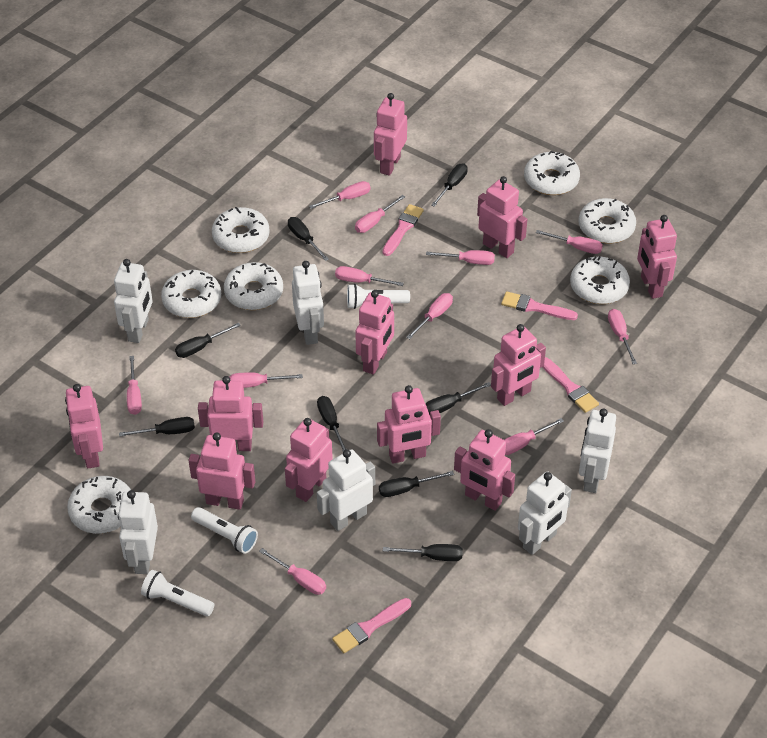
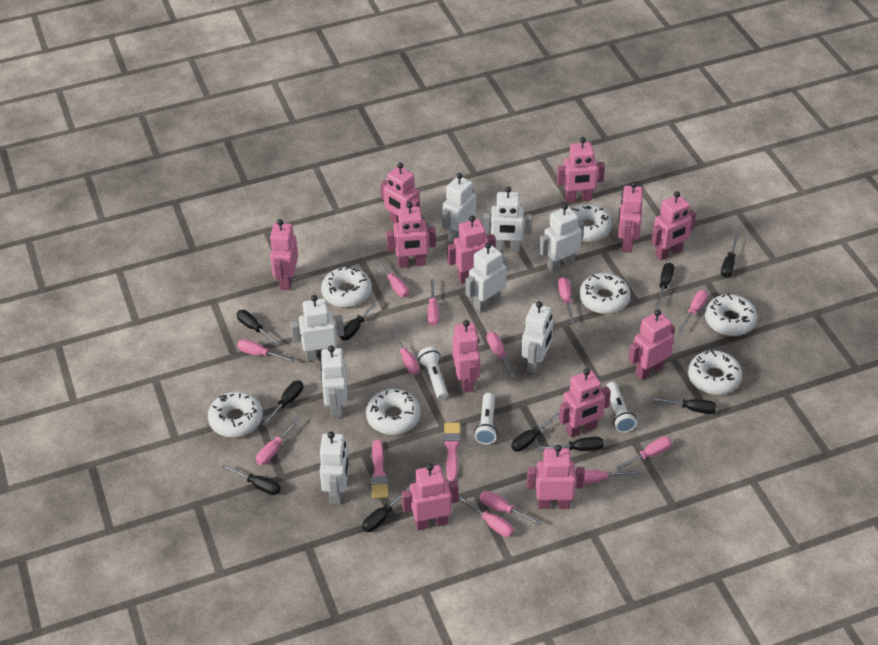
black screwdriver: 8 -> 10
pink brush: 4 -> 2
pink robot: 11 -> 12
pink screwdriver: 11 -> 12
white robot: 6 -> 8

